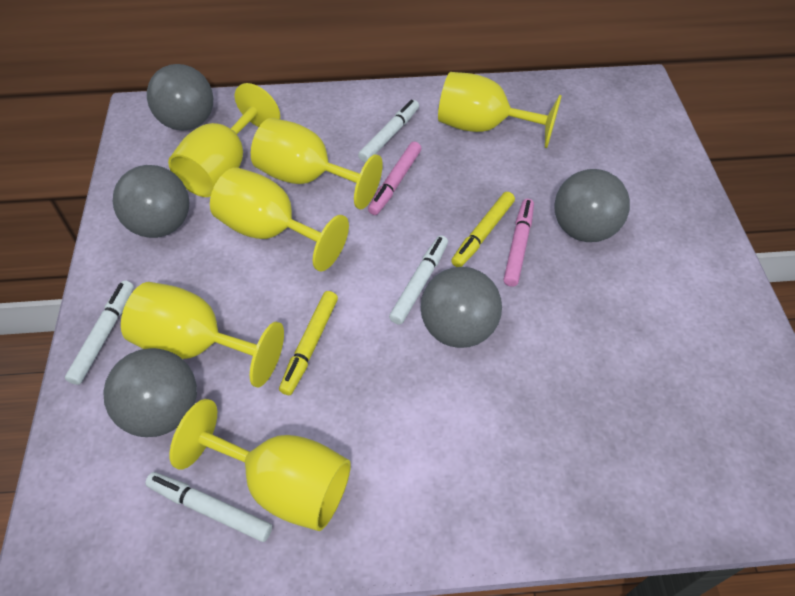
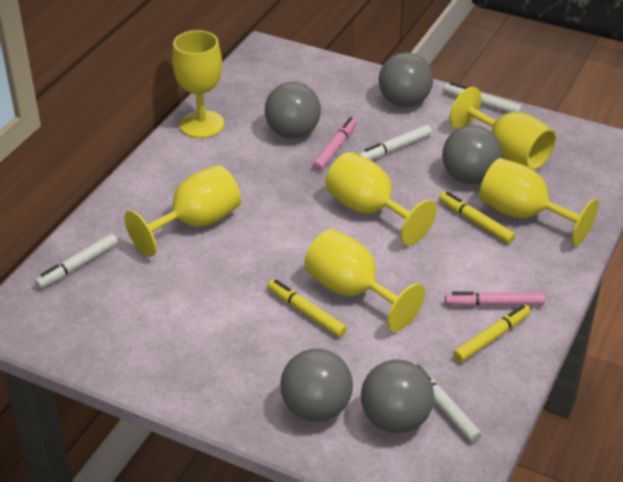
yellow marker: 2 -> 3

